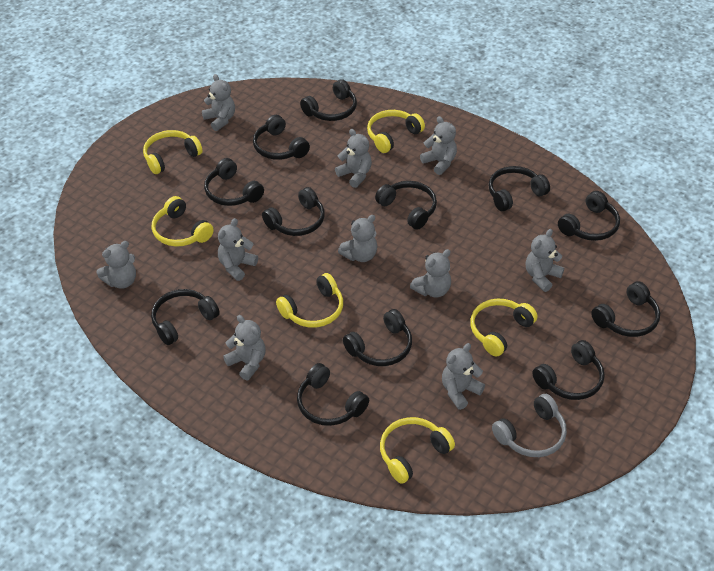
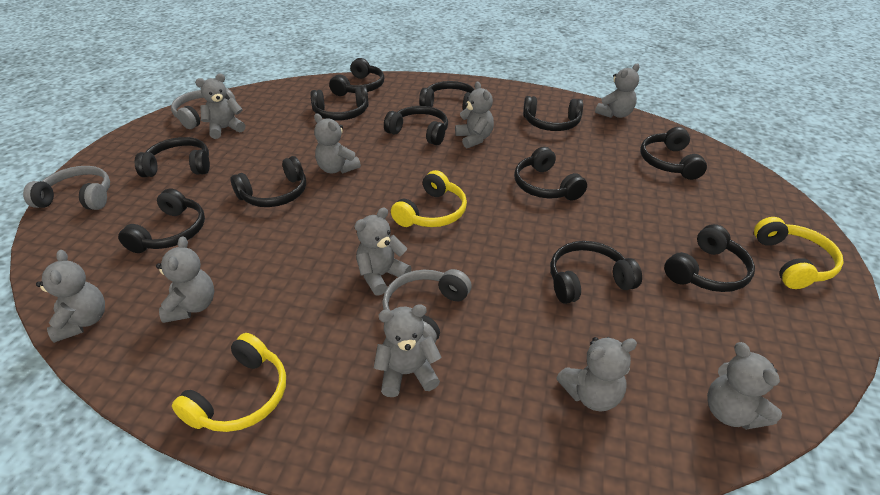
grey headphones: 1 -> 3
yellow headphones: 6 -> 3

